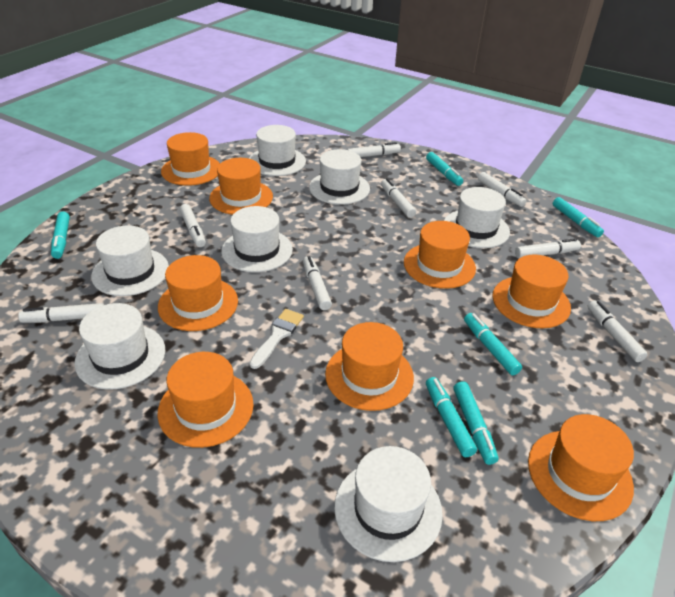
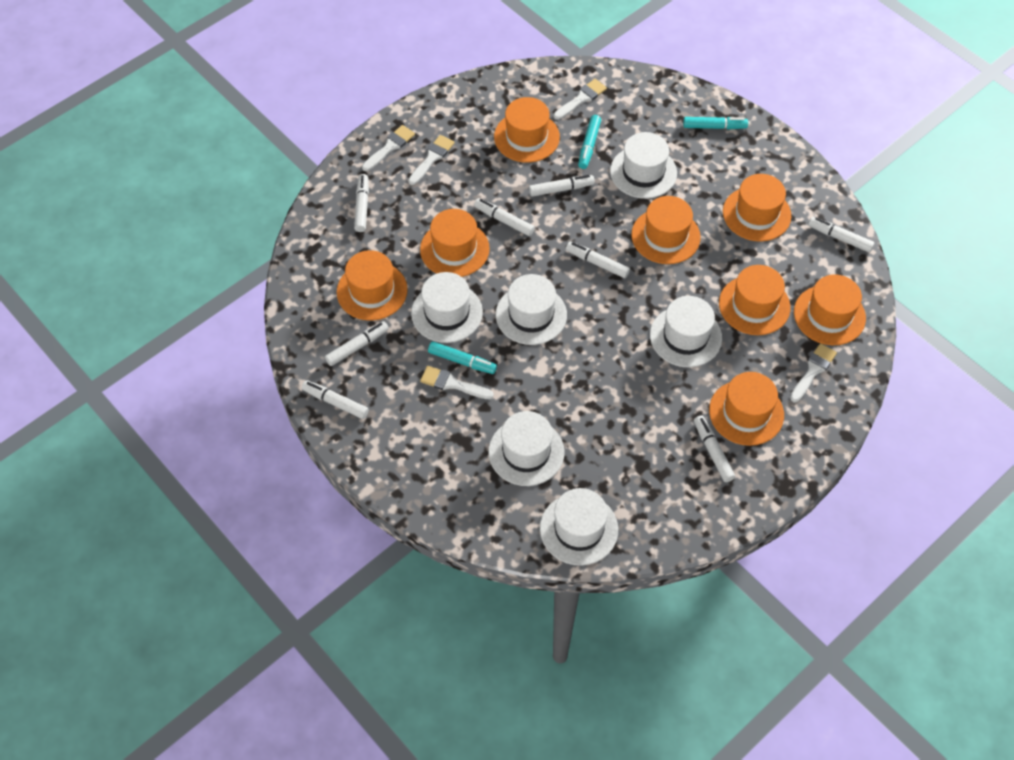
turquoise marker: 6 -> 3
white brush: 1 -> 5
white hat: 7 -> 6

